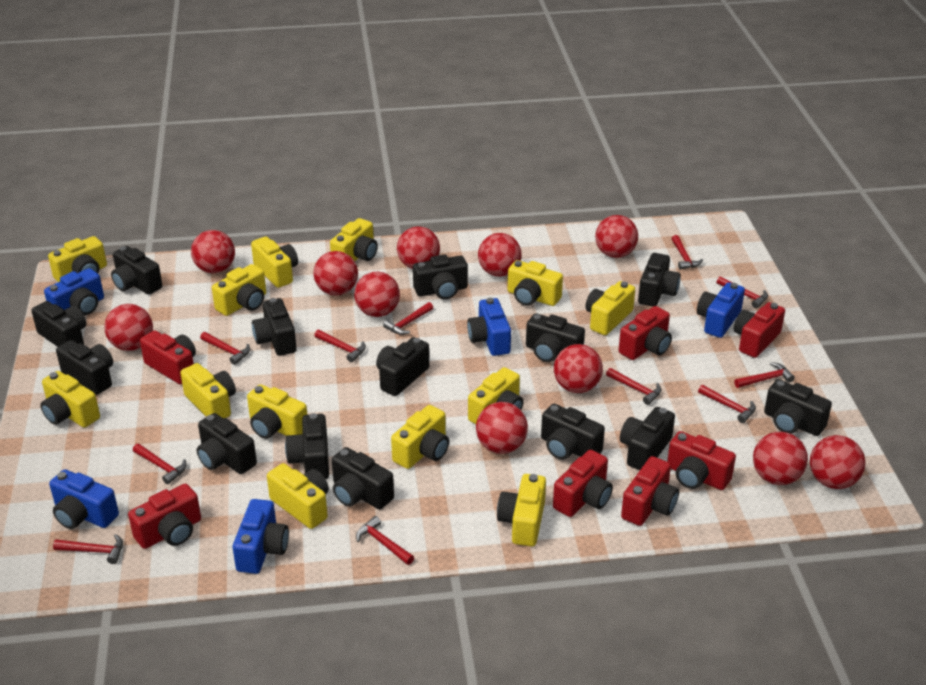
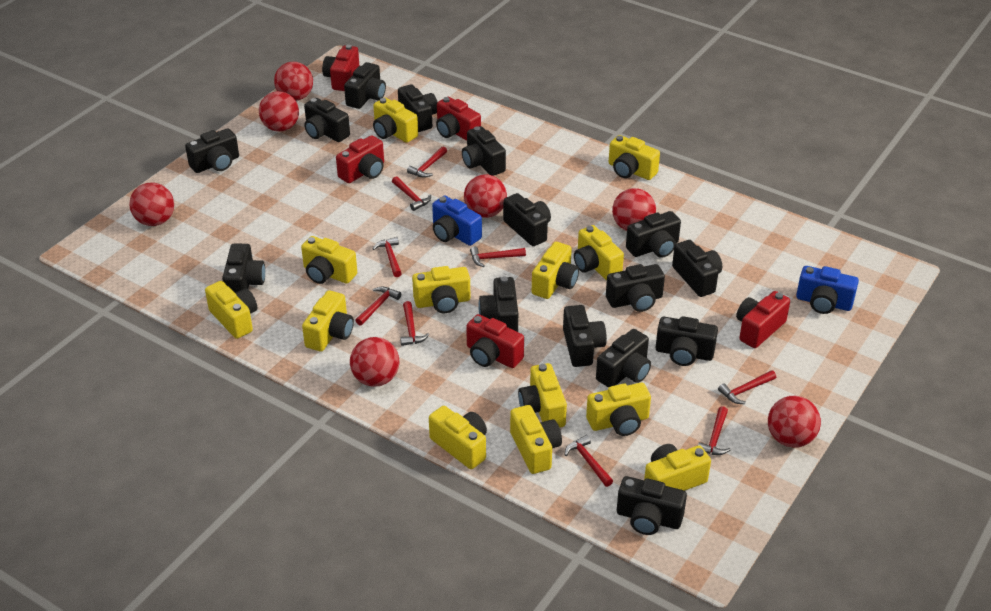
black camera: 14 -> 15
blue camera: 5 -> 2
red ball: 11 -> 7
red camera: 7 -> 5
red hammer: 11 -> 9

